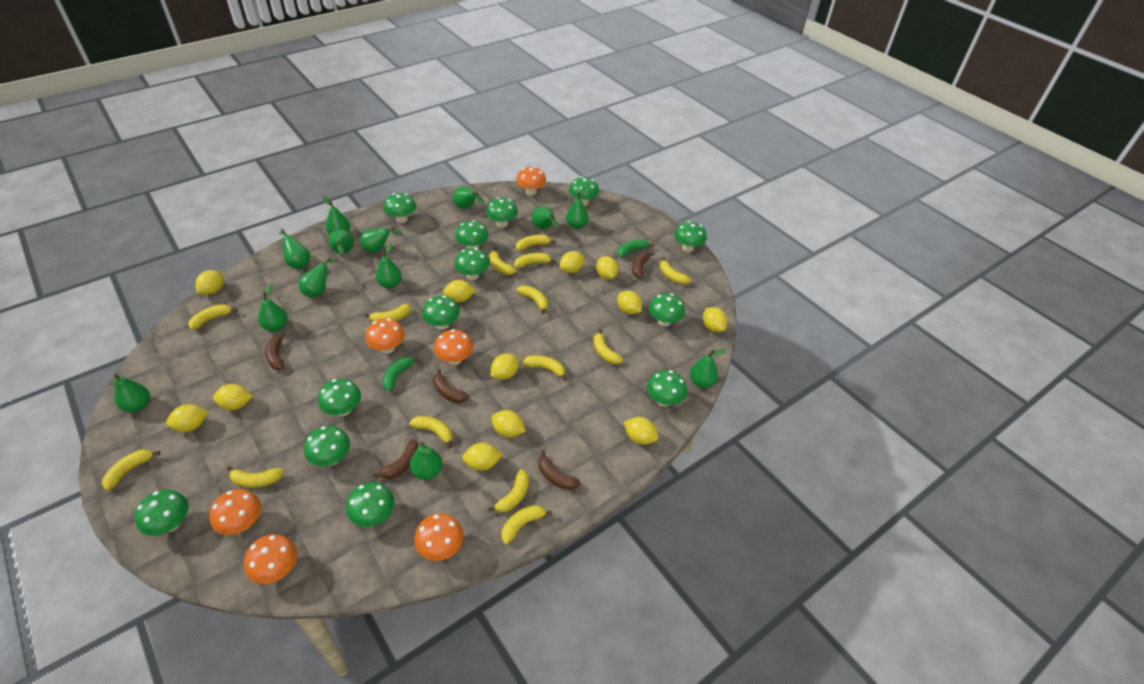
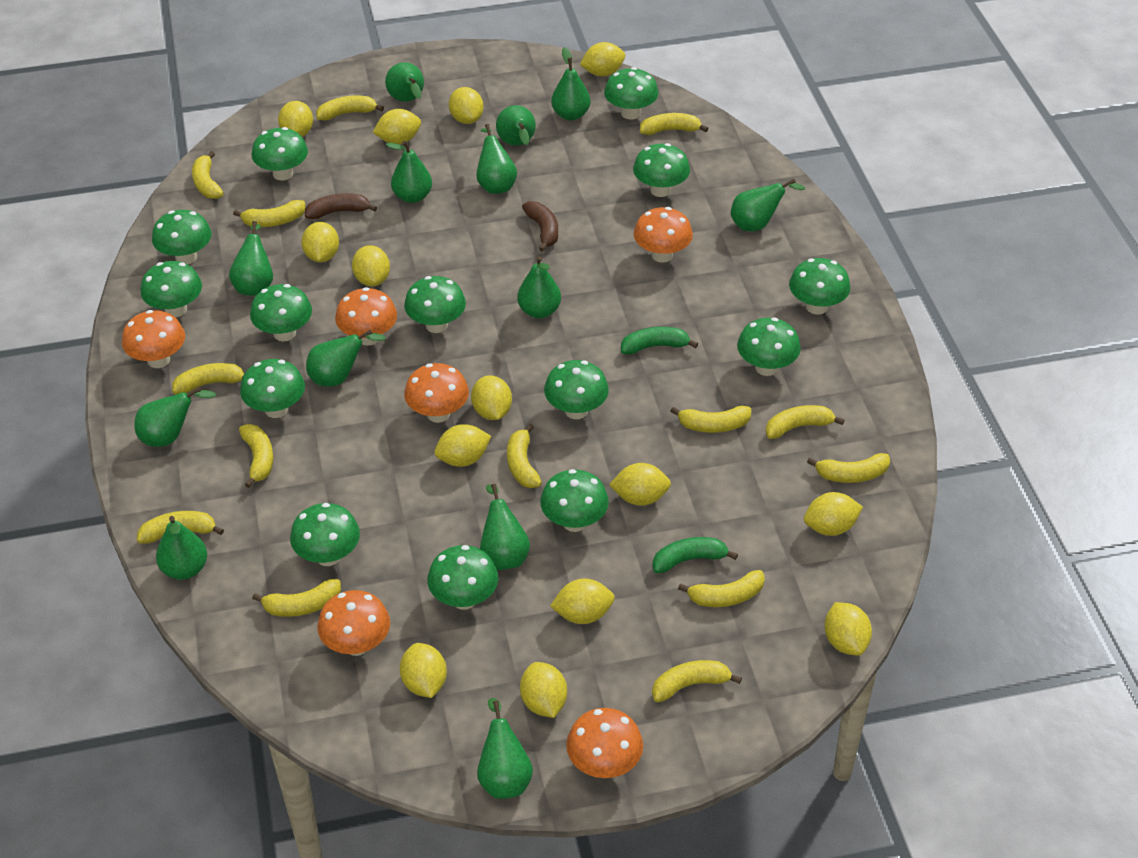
brown banana: 5 -> 2
green mushroom: 13 -> 14
yellow lemon: 12 -> 14

